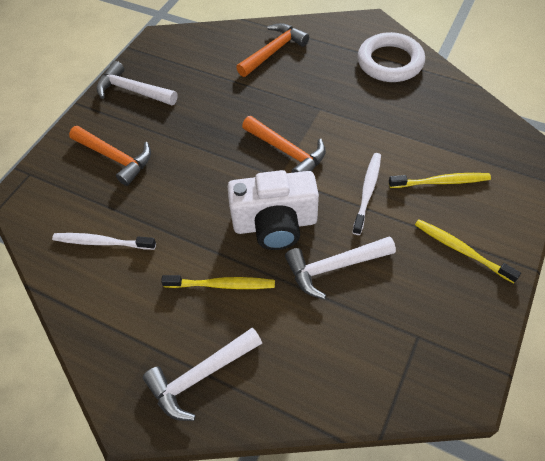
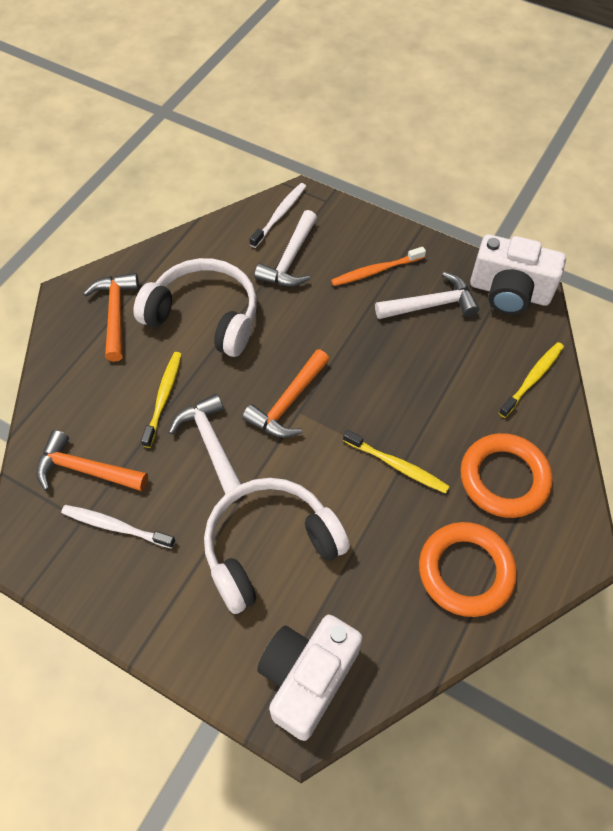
orange ring: 0 -> 2
orange toothbrush: 0 -> 1
white camera: 1 -> 2
white headphones: 0 -> 2
white ring: 1 -> 0

